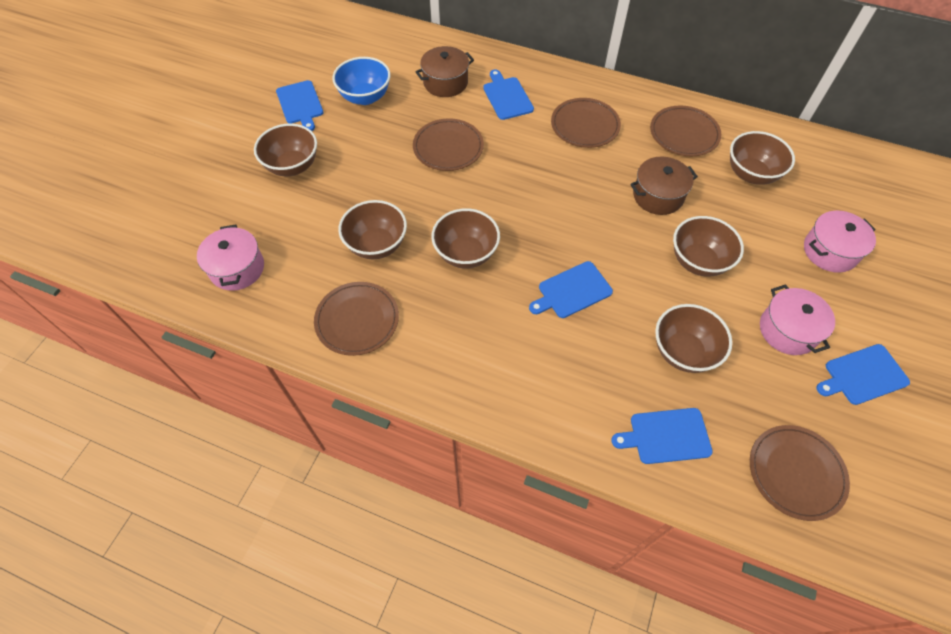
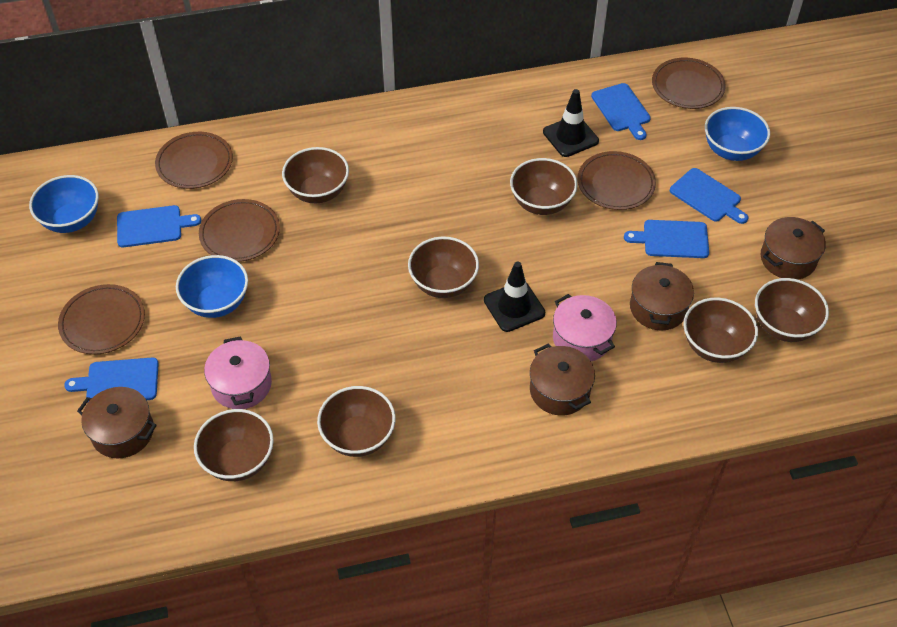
black traffic cone: 0 -> 2
blue bowl: 1 -> 3
brown bowl: 6 -> 7
brown pot: 2 -> 4
pink pot: 3 -> 2

